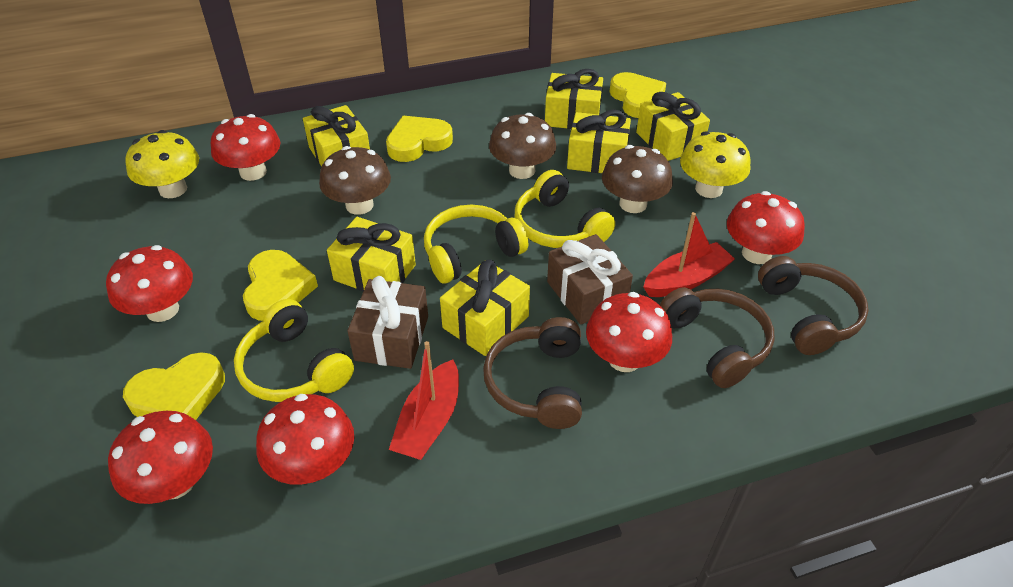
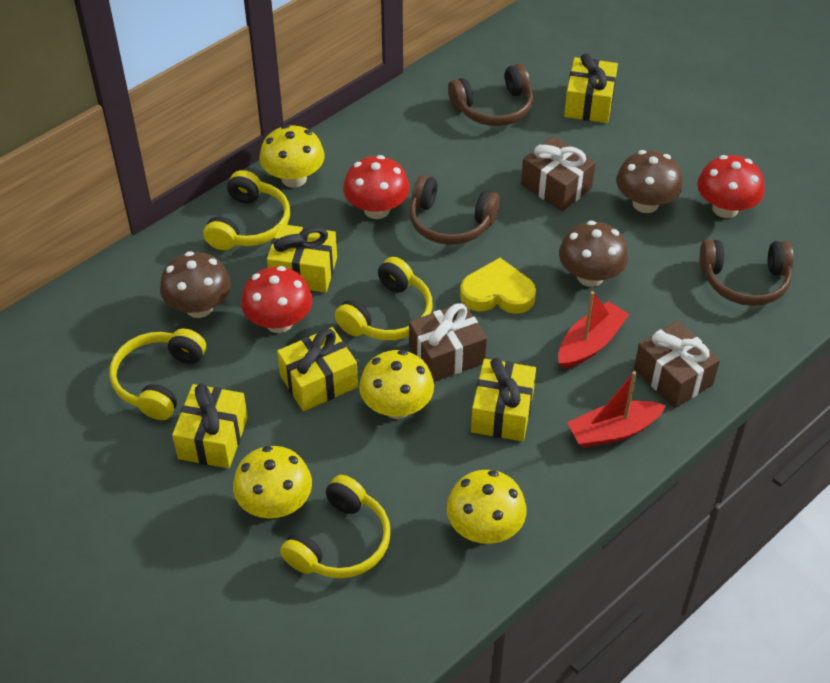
brown gift: 2 -> 3
red mushroom: 6 -> 3
yellow gift: 6 -> 5
yellow headphones: 3 -> 4
yellow heart: 4 -> 1
yellow mushroom: 2 -> 4

